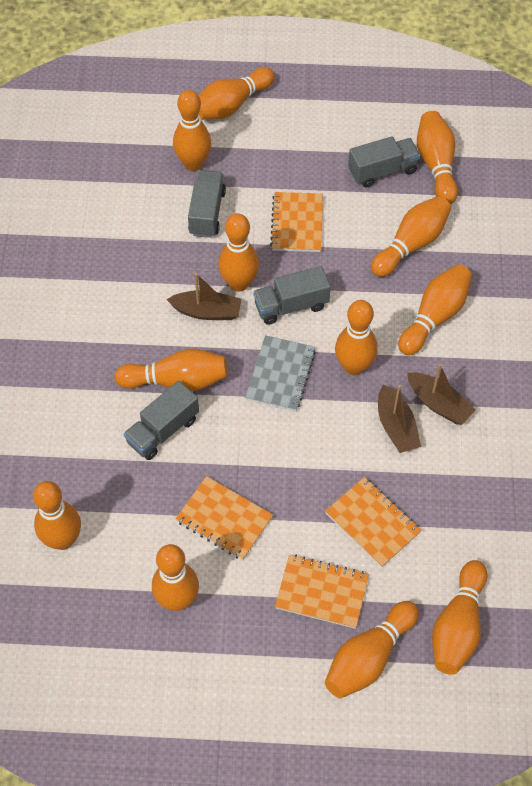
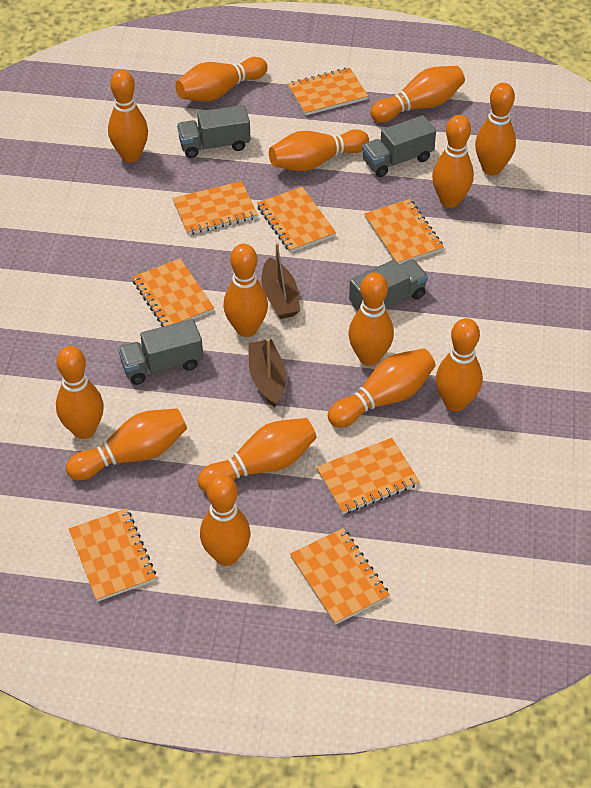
brown boat: 3 -> 2
grey notebook: 1 -> 0
orange bowling pin: 12 -> 14
orange notebook: 4 -> 8

